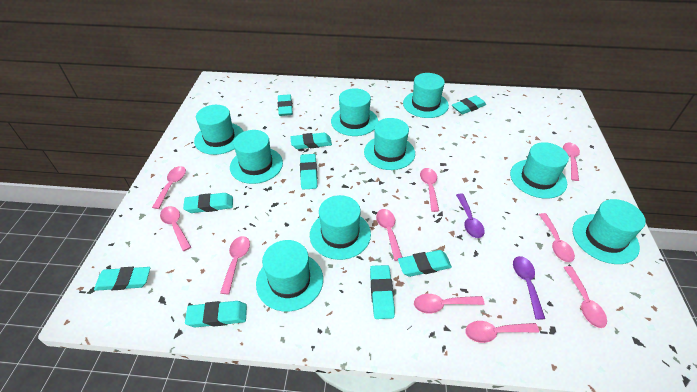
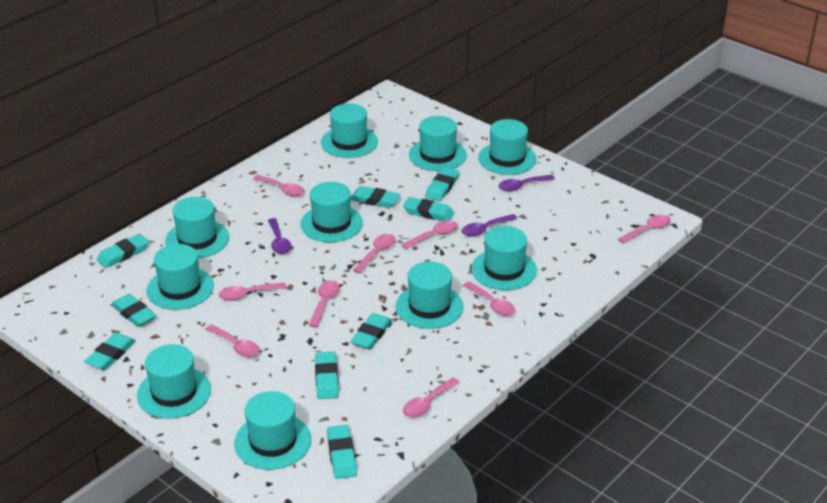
pink spoon: 10 -> 9
purple spoon: 2 -> 3
turquoise hat: 9 -> 10

